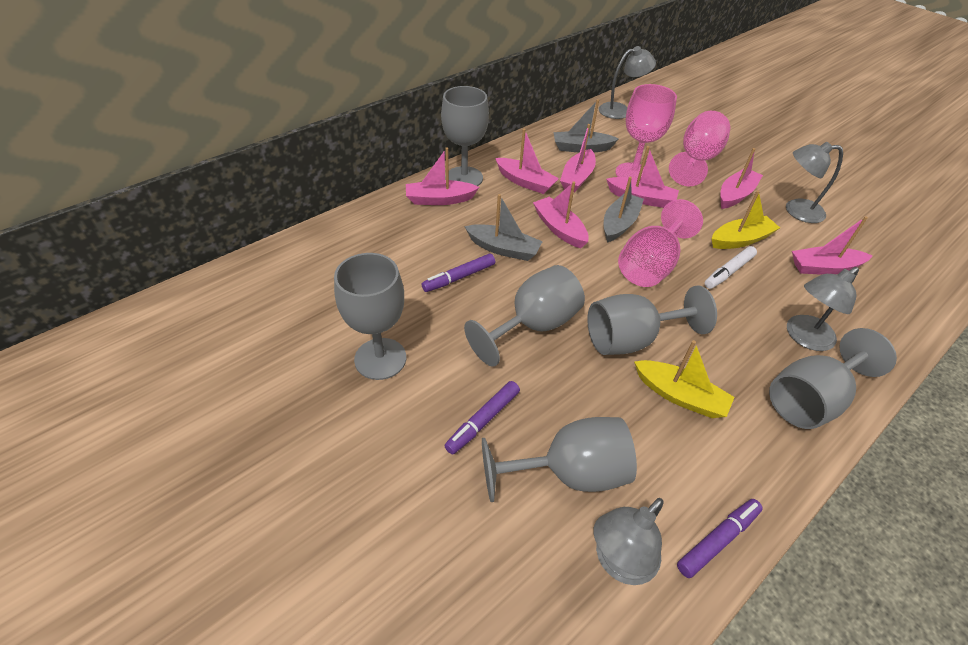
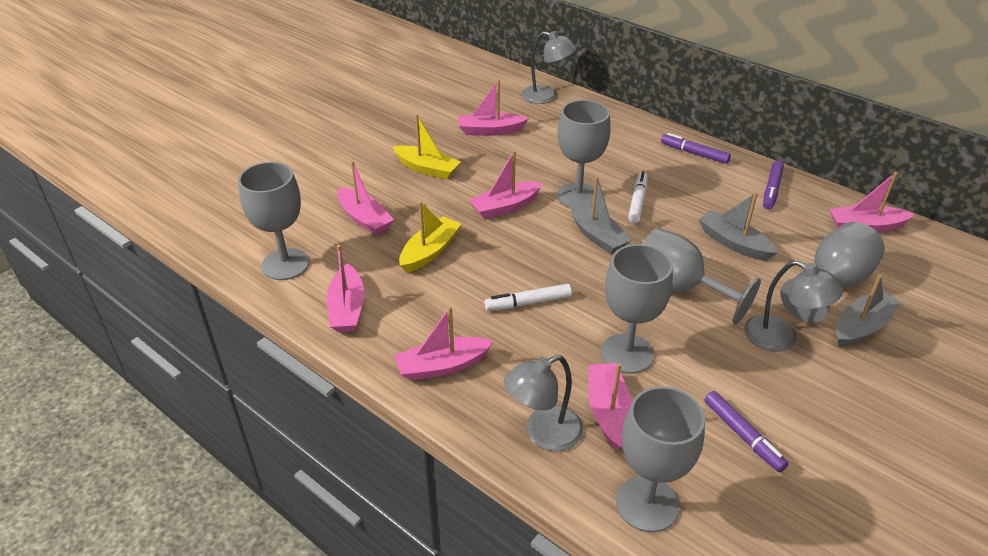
grey lamp: 4 -> 3
pink goblet: 3 -> 0
white marker: 1 -> 2

